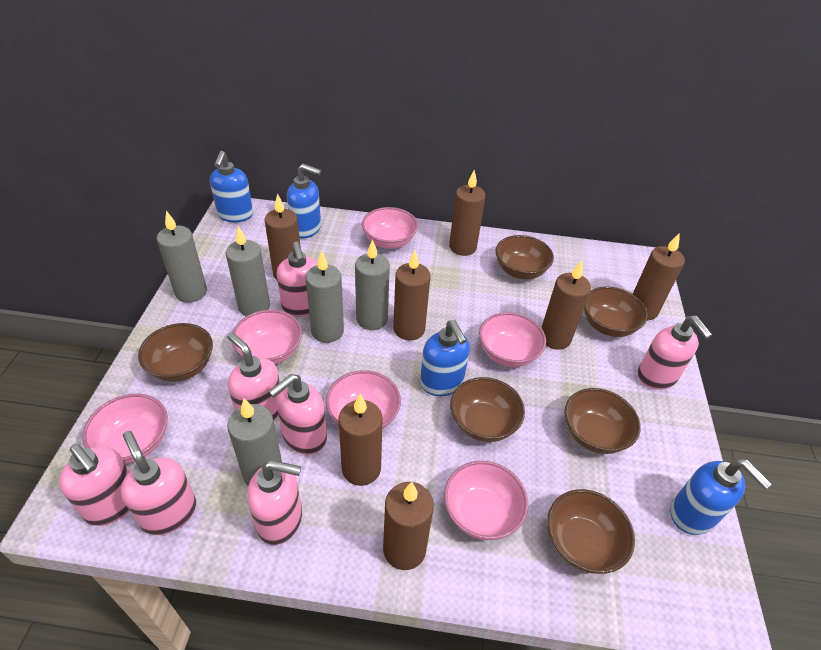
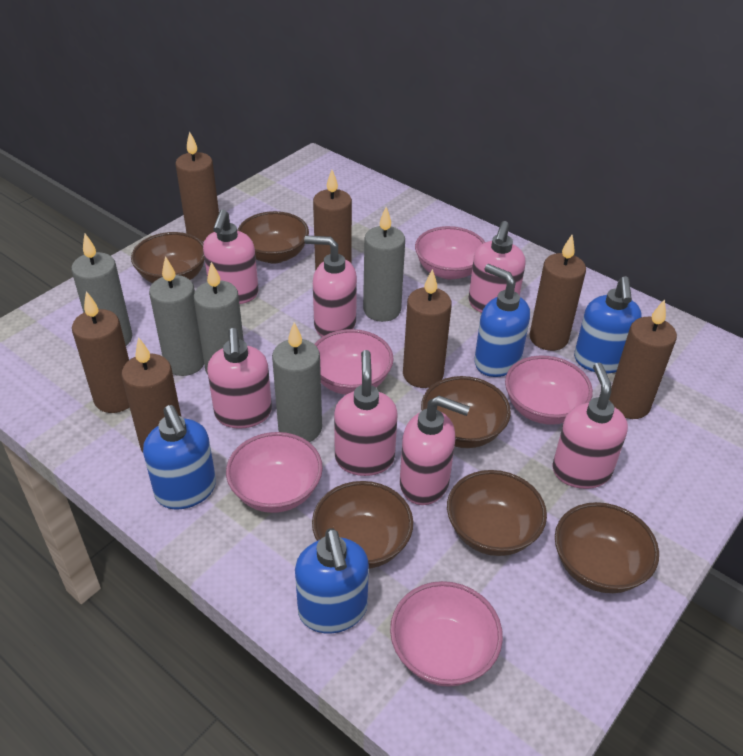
pink bowl: 6 -> 5

